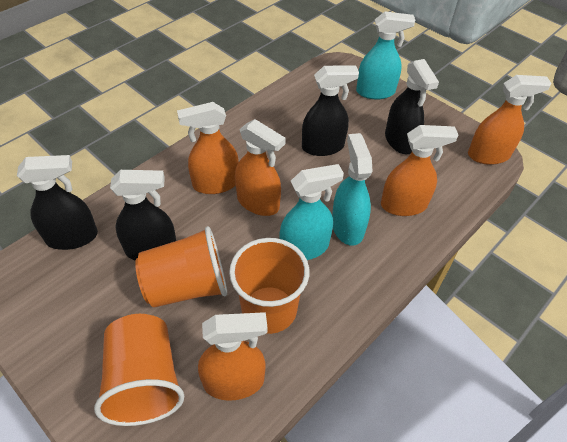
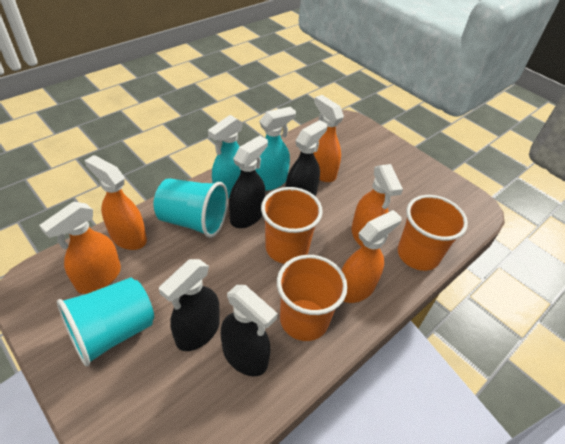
turquoise cup: 0 -> 2
turquoise spray bottle: 3 -> 2

